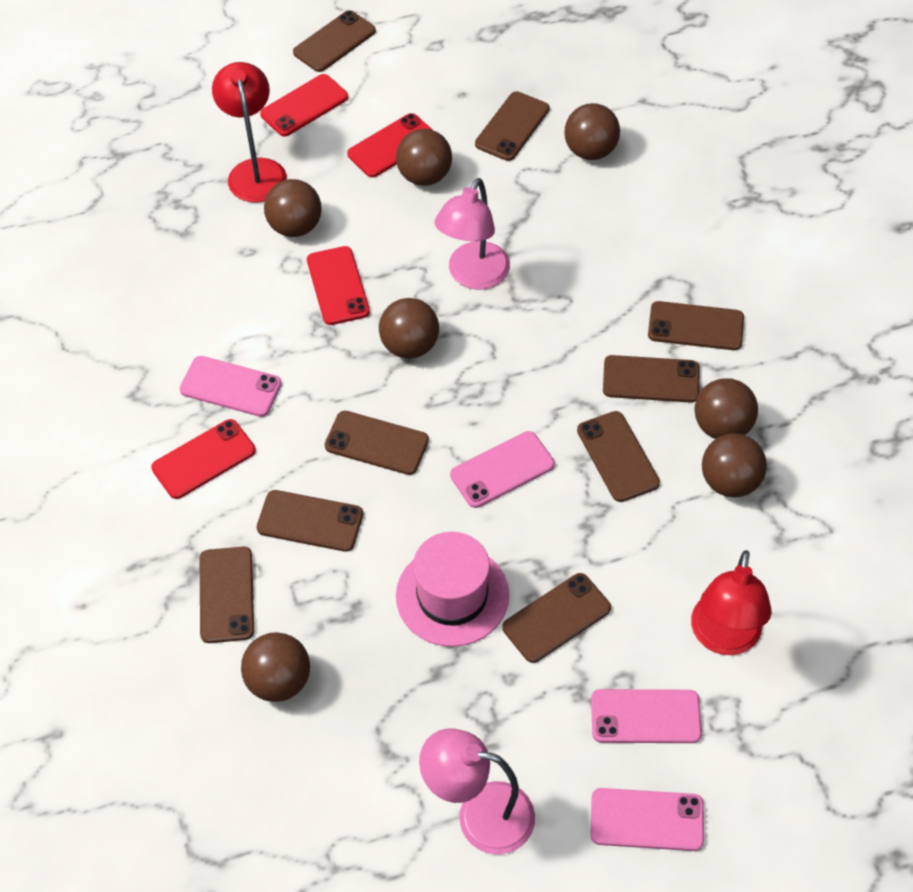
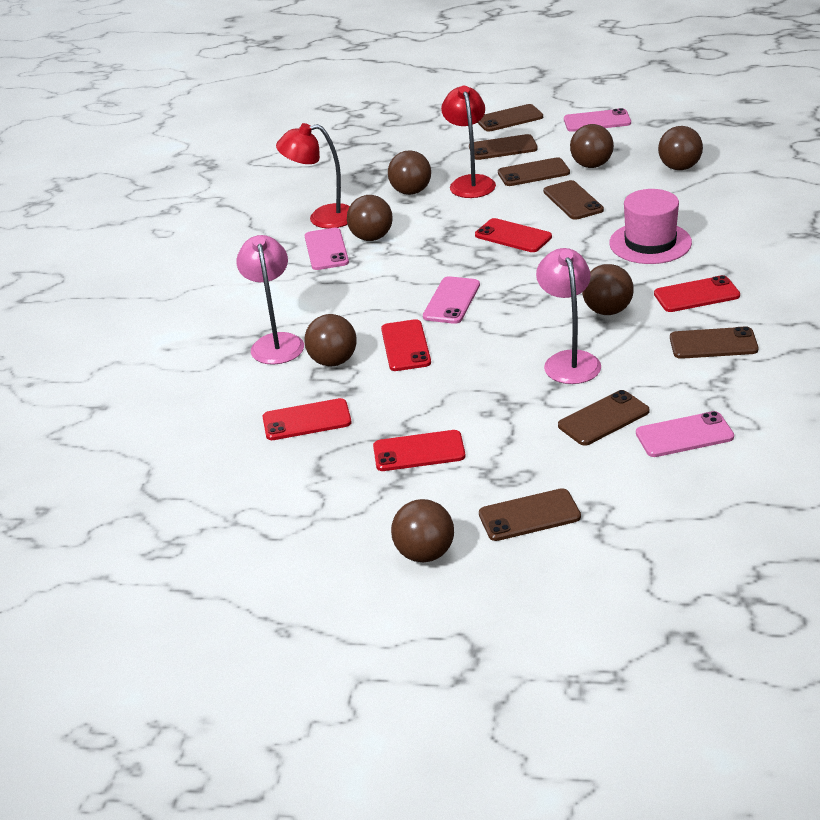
brown phone: 9 -> 7
red phone: 4 -> 5

